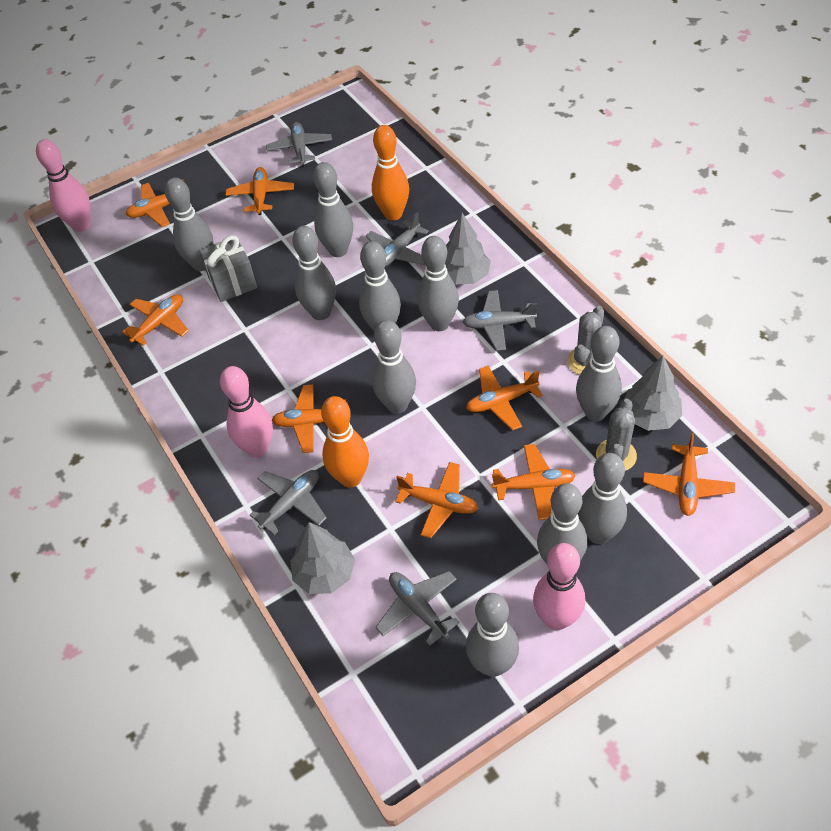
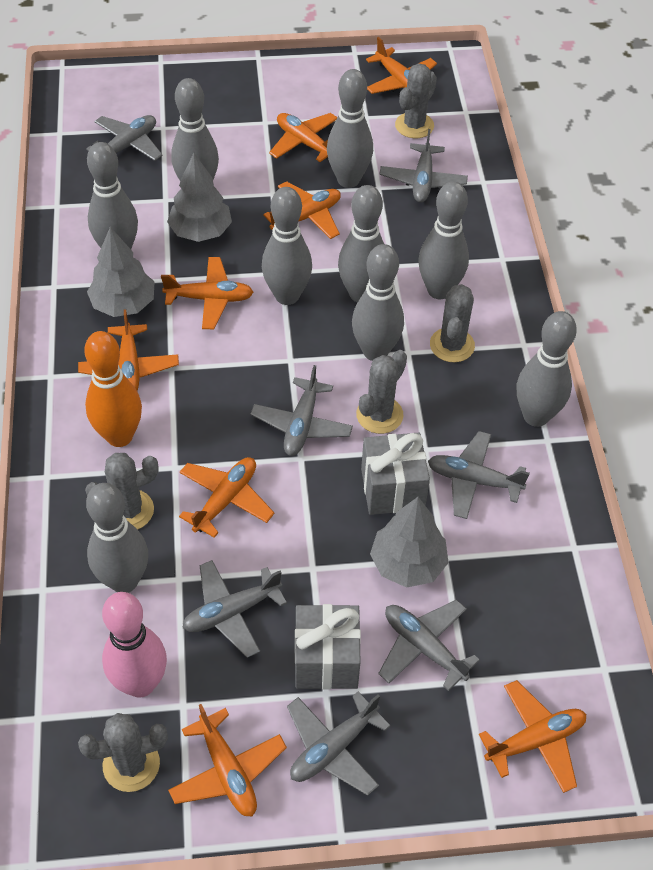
grey bowling pin: 10 -> 9
grey cactus: 2 -> 5
grey gift: 1 -> 2
grey plane: 5 -> 7
orange bowling pin: 2 -> 1
pink bowling pin: 3 -> 1

